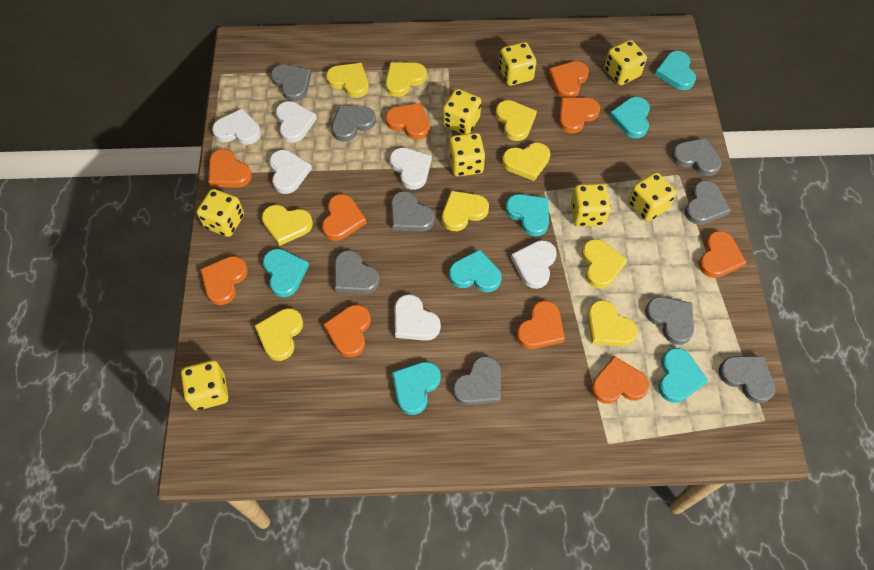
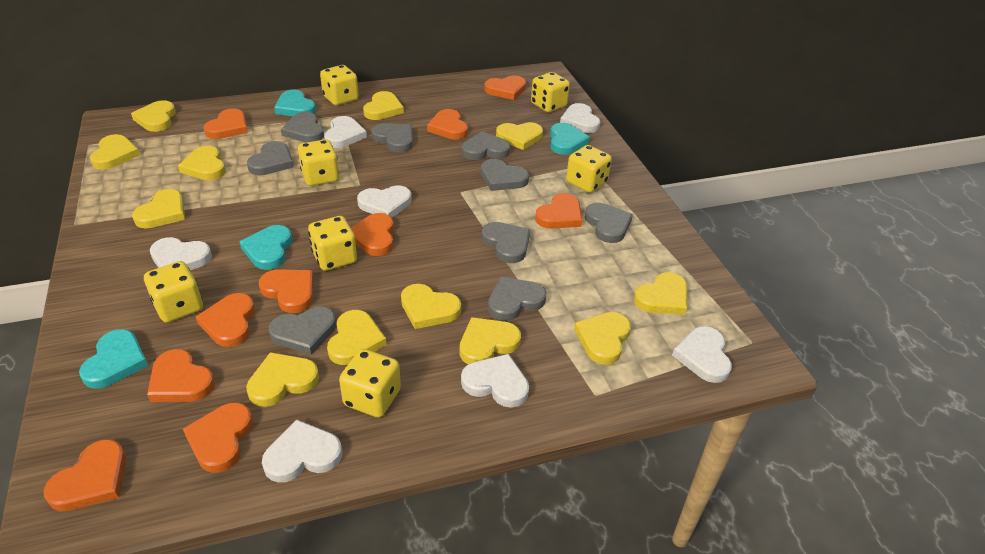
turquoise heart: 7 -> 4
white heart: 6 -> 7
yellow dice: 8 -> 7
yellow heart: 9 -> 12

